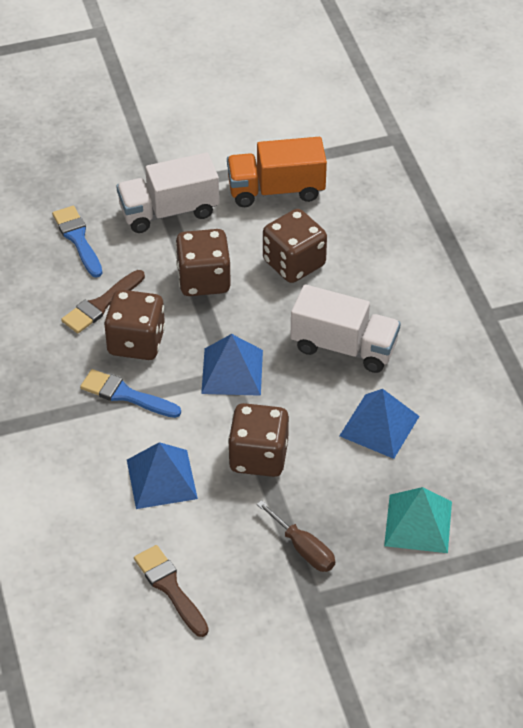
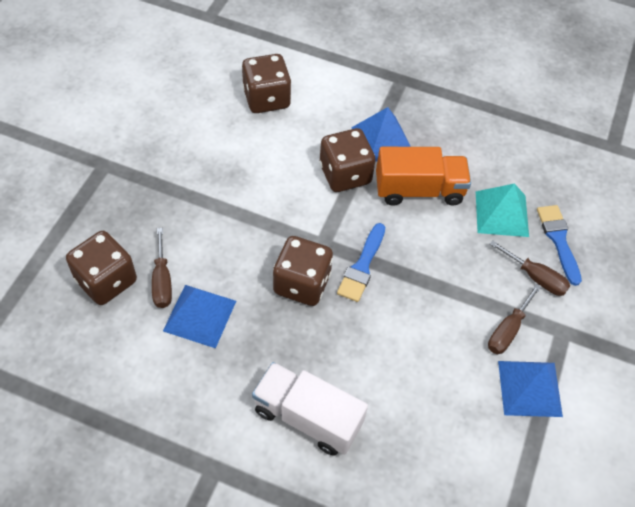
brown brush: 2 -> 0
brown screwdriver: 1 -> 3
white truck: 2 -> 1

